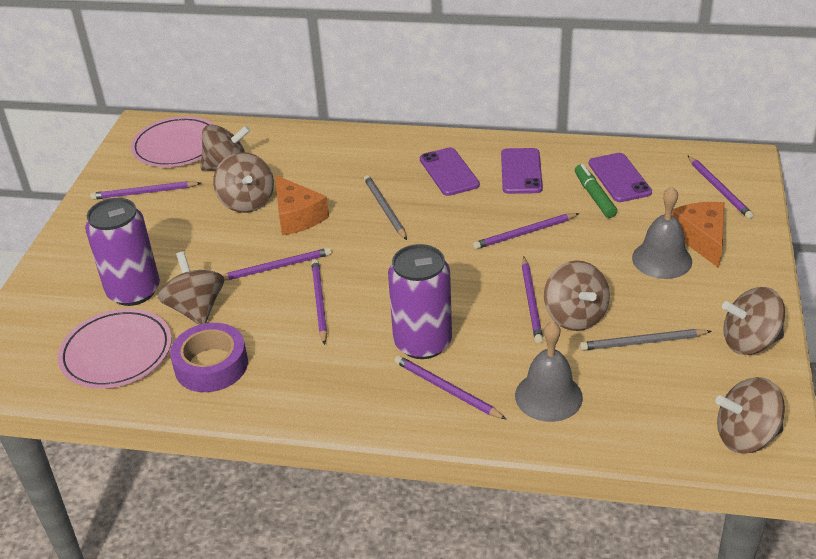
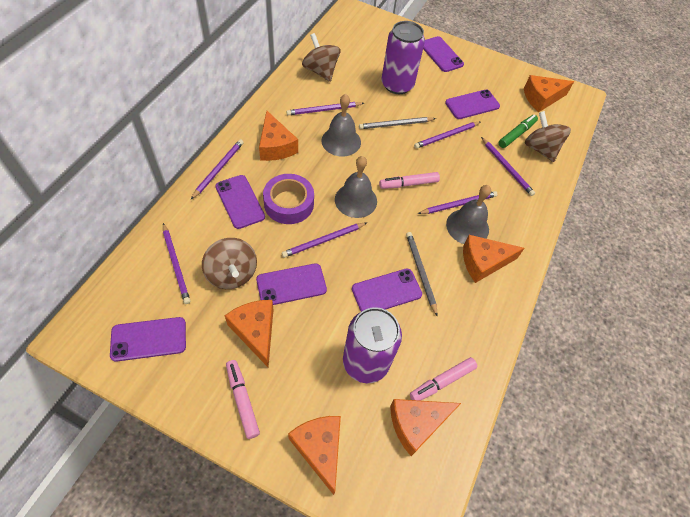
brown spinning top: 6 -> 3
grey bell: 2 -> 3
orange cheese: 2 -> 6
pink marker: 0 -> 3
pink plate: 2 -> 0
purple phone: 3 -> 6

